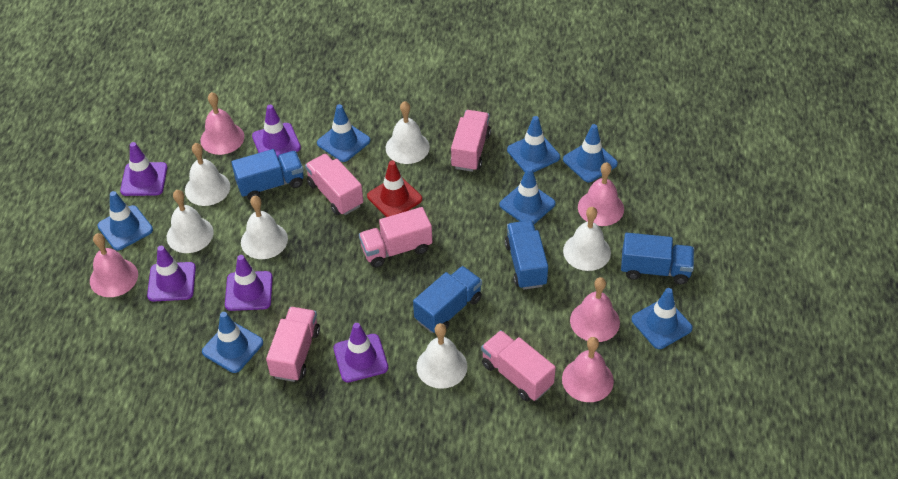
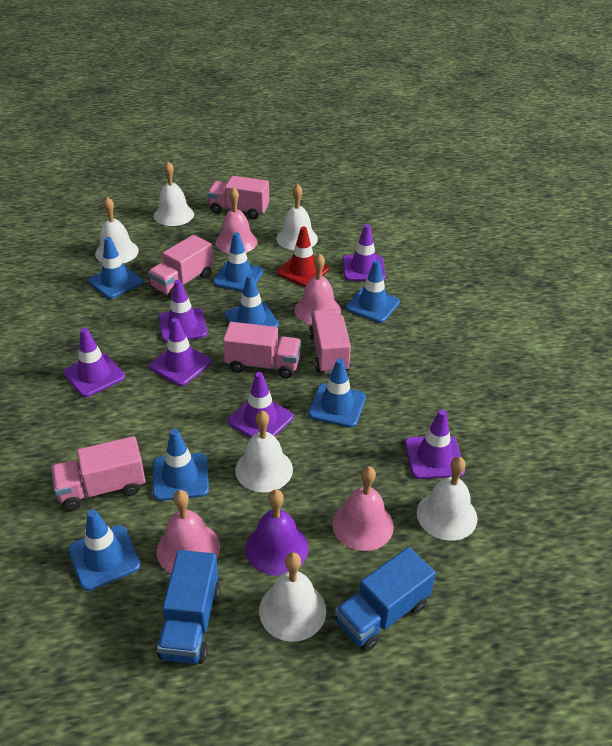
blue truck: 4 -> 2
pink bell: 5 -> 4
purple bell: 0 -> 1
purple traffic cone: 5 -> 6

